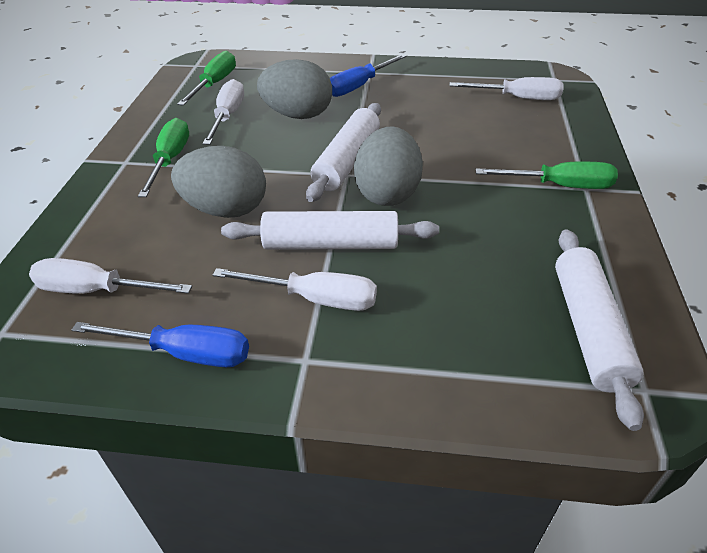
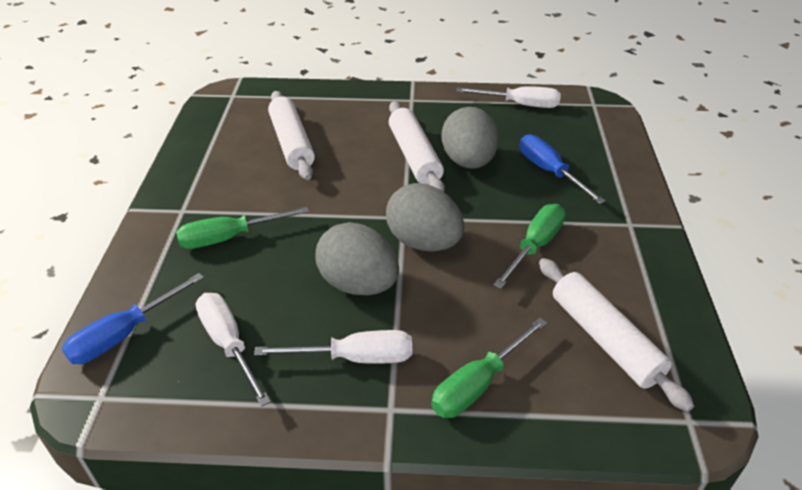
white screwdriver: 4 -> 3

